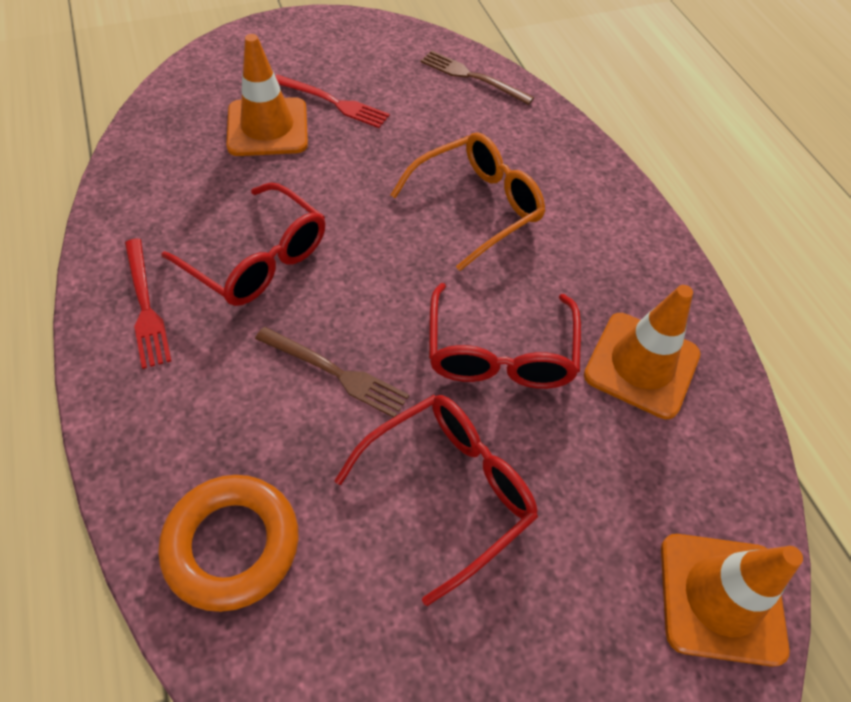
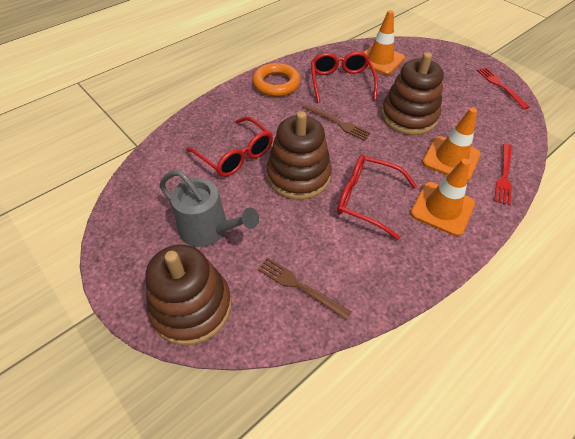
brown stacking toy: 0 -> 3
grey watering can: 0 -> 1
orange glasses: 1 -> 0

